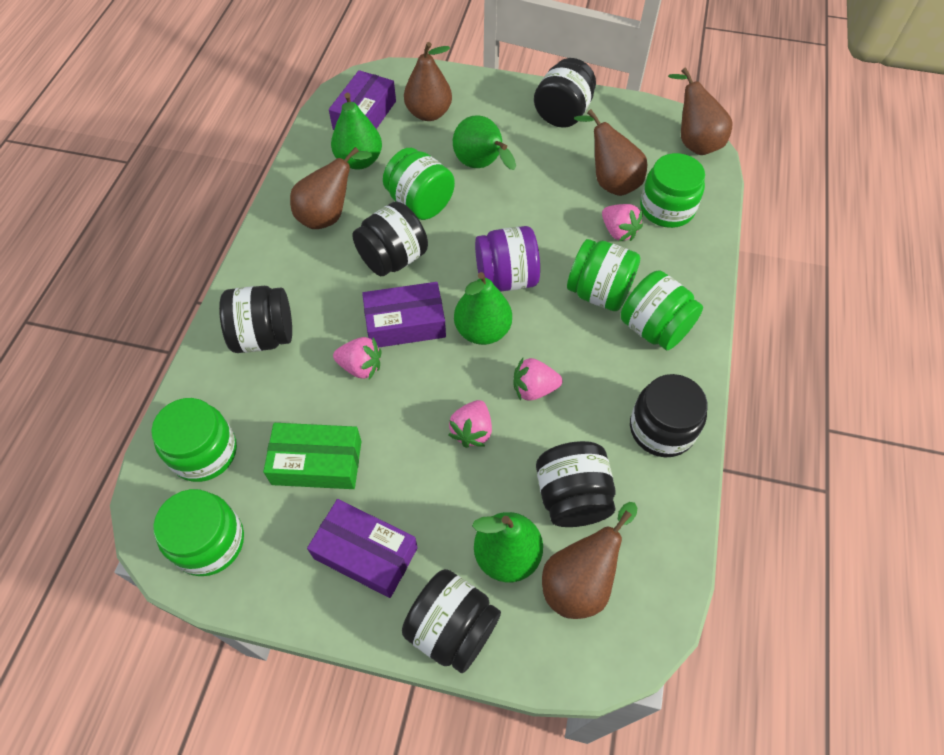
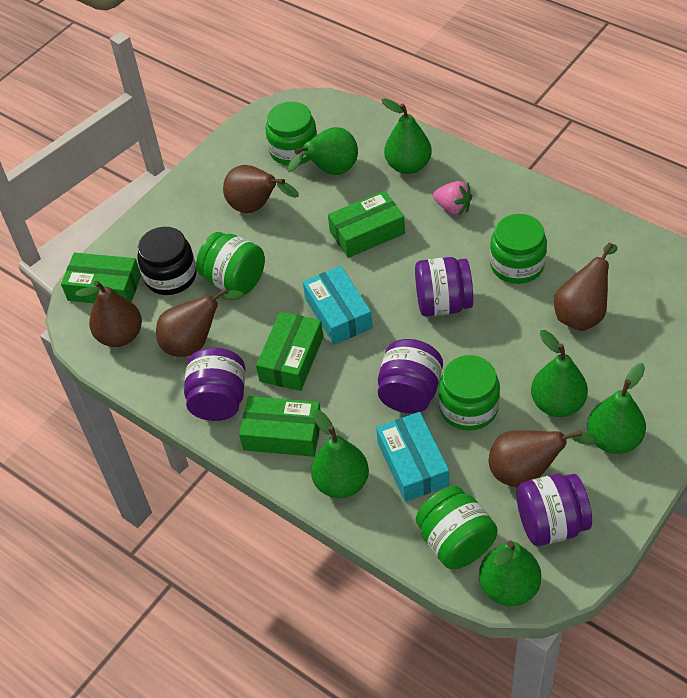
black jar: 6 -> 1
green box: 1 -> 4
green jar: 6 -> 5
green pear: 4 -> 6
pink strawberry: 4 -> 1
purple box: 3 -> 0
purple jar: 1 -> 4
turquoise box: 0 -> 2

